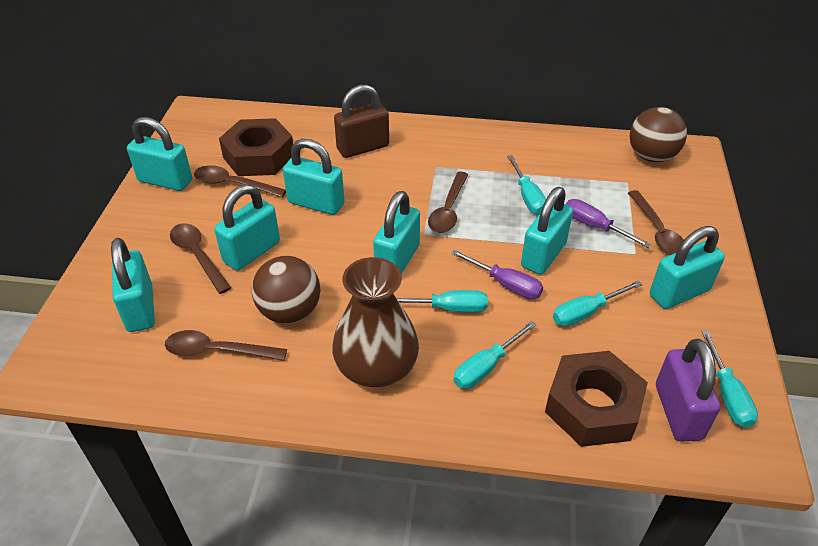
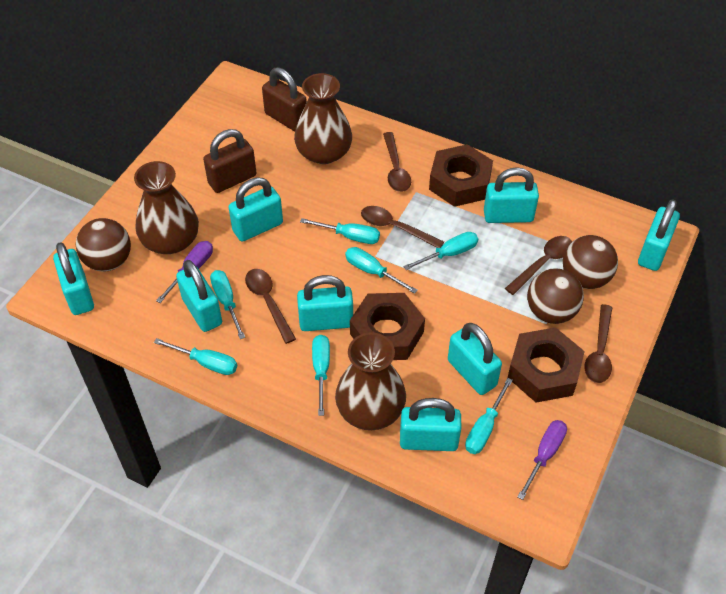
brown ball: 2 -> 3
brown nut: 2 -> 3
brown padlock: 1 -> 2
brown vase: 1 -> 3
purple padlock: 1 -> 0
turquoise padlock: 7 -> 8
turquoise screwdriver: 5 -> 7

